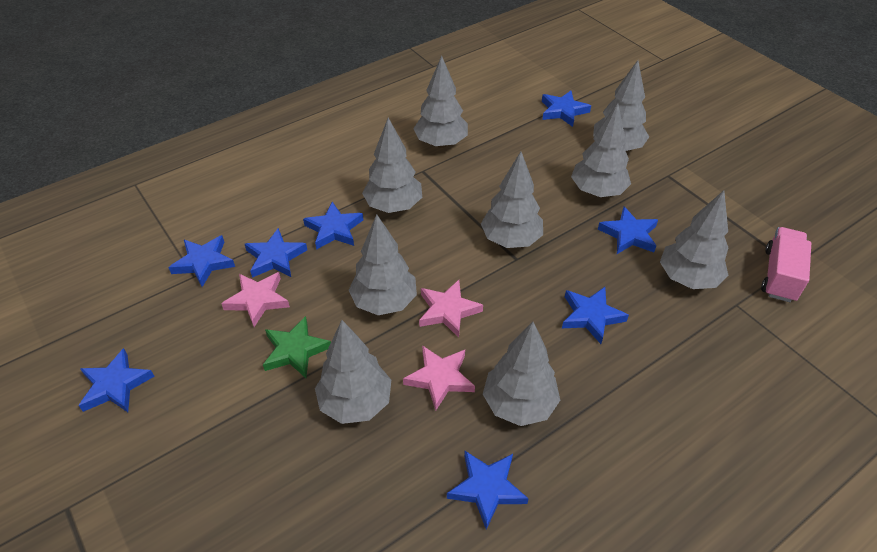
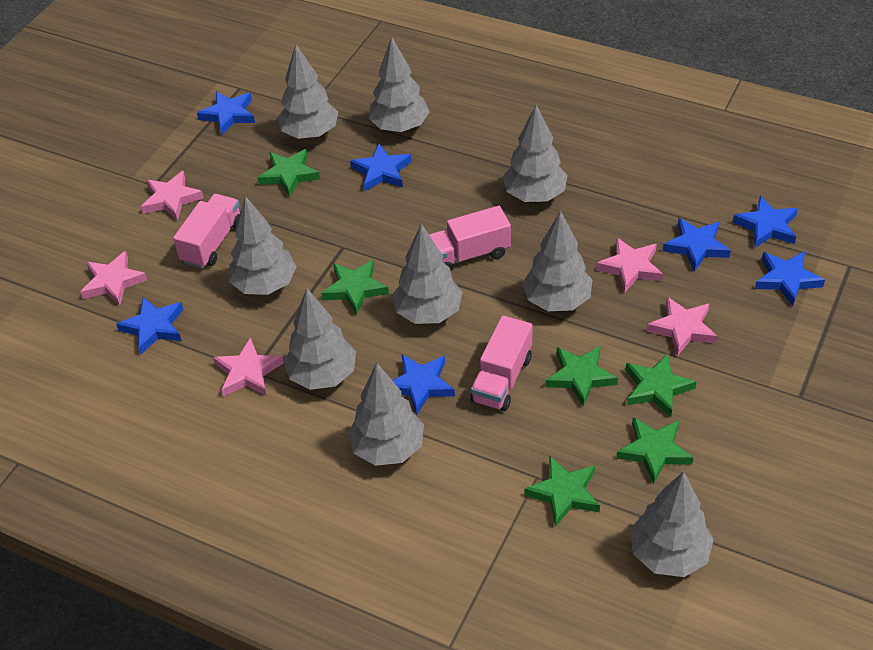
blue star: 8 -> 7
green star: 1 -> 6
pink star: 3 -> 5
pink truck: 1 -> 3

